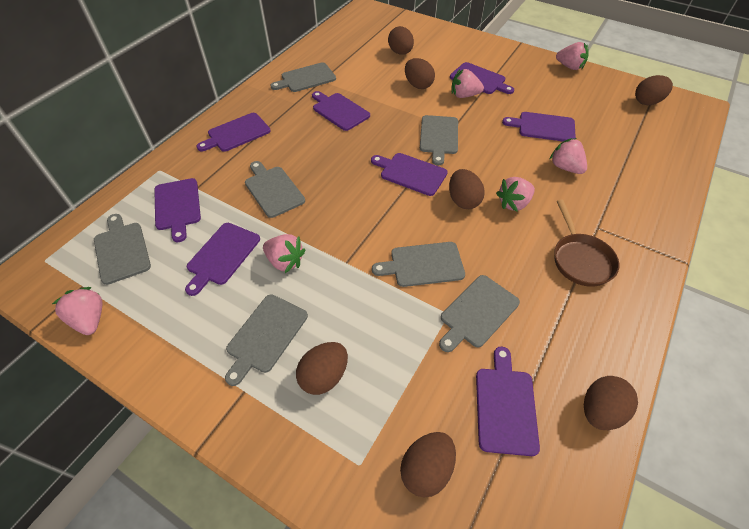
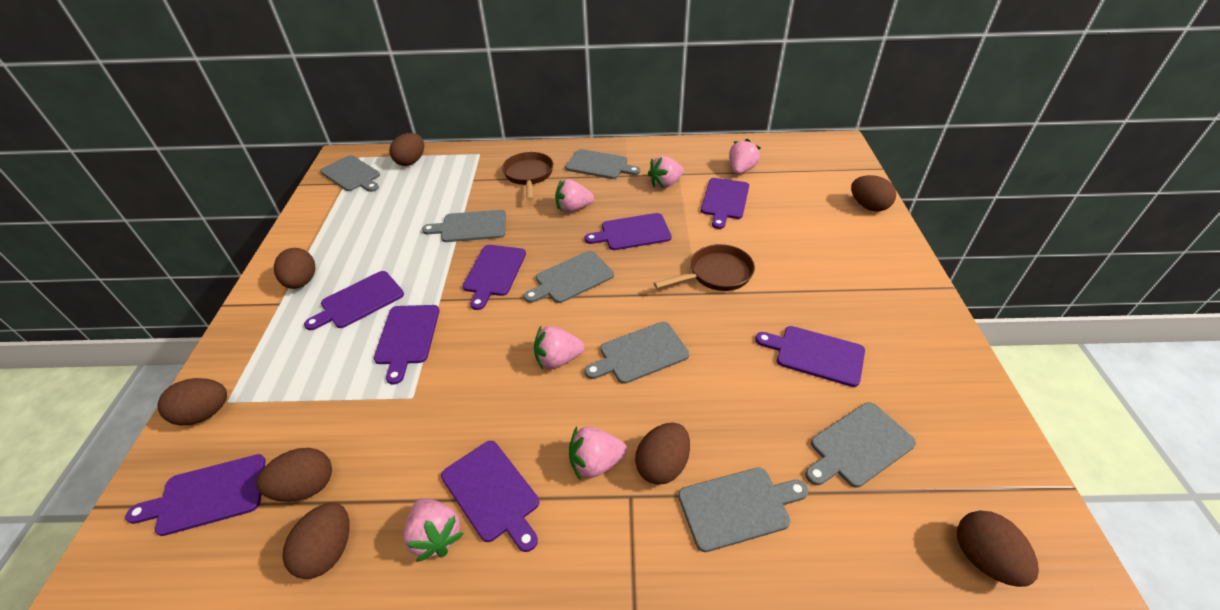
brown egg: 7 -> 8
brown pan: 1 -> 2

